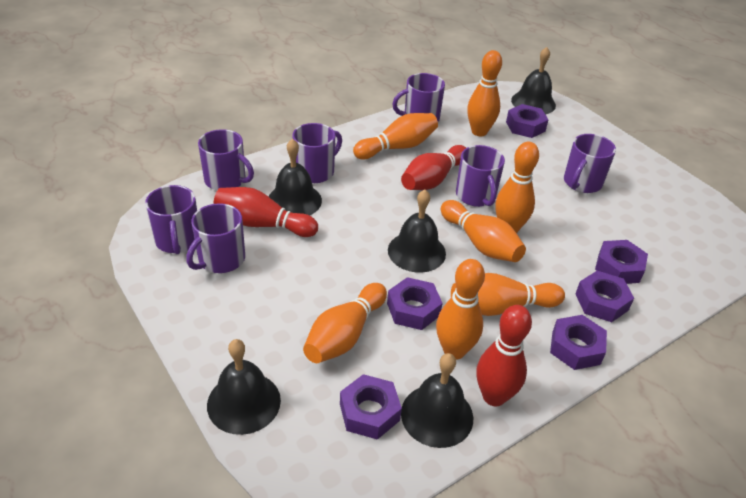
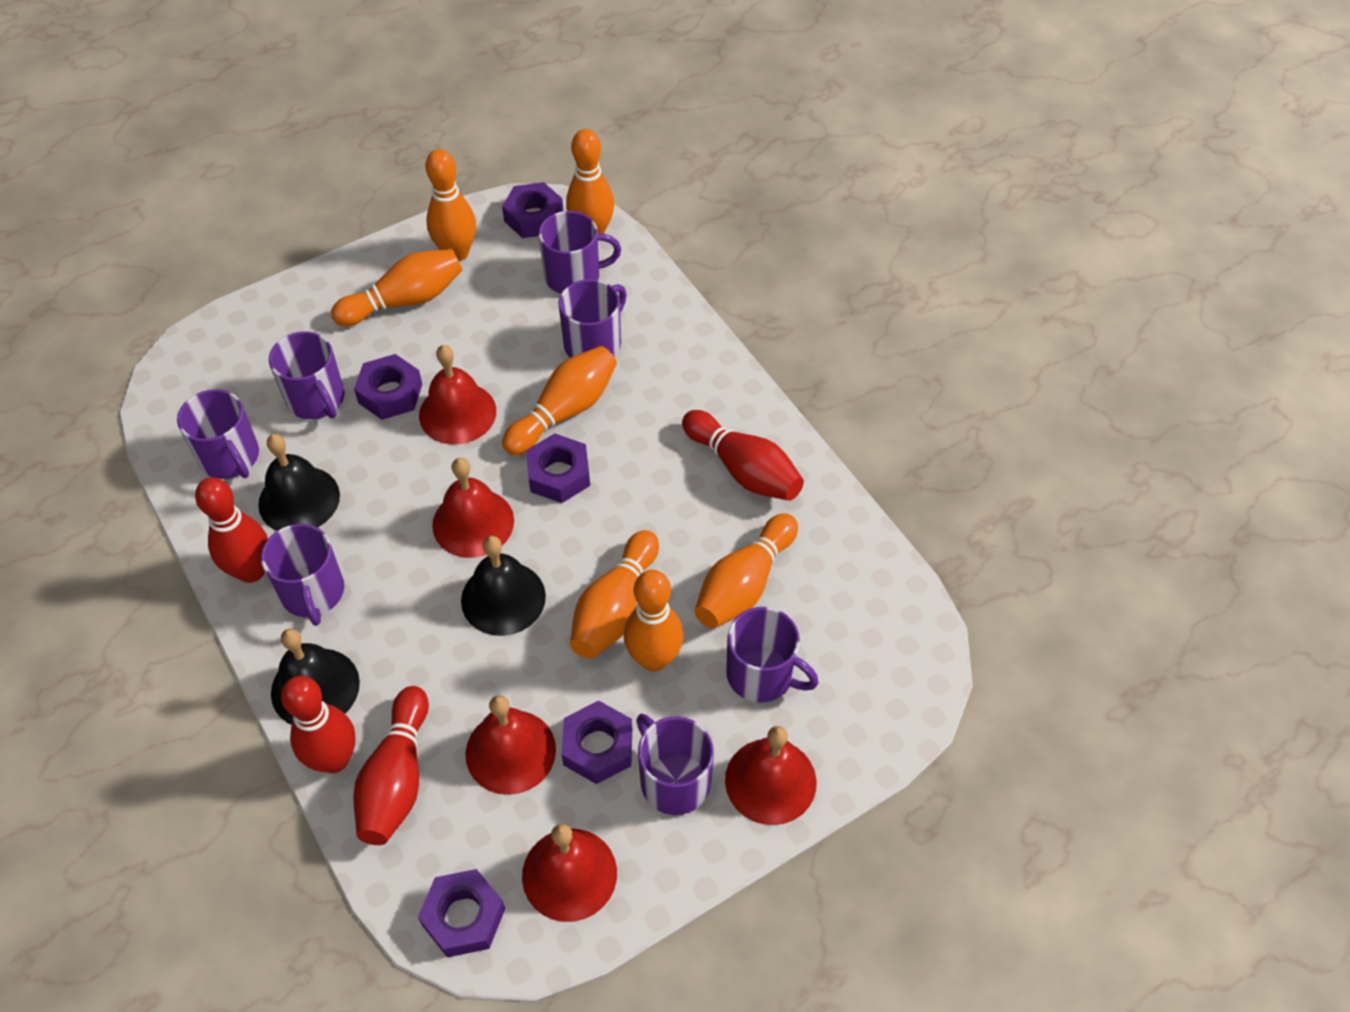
black bell: 5 -> 3
purple nut: 6 -> 5
red bell: 0 -> 5
red bowling pin: 3 -> 4

